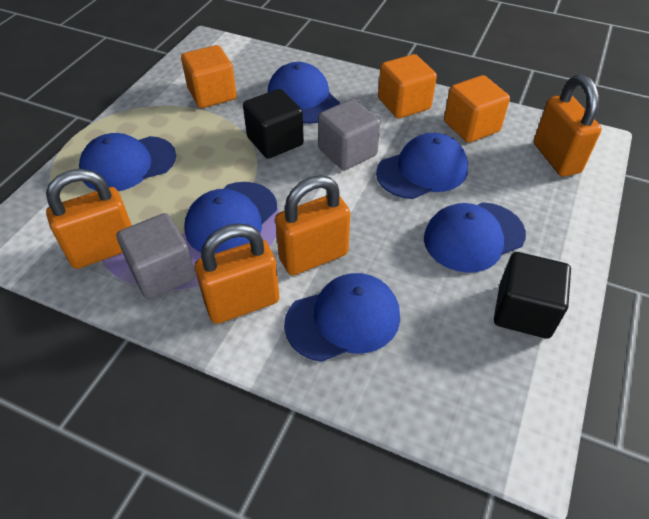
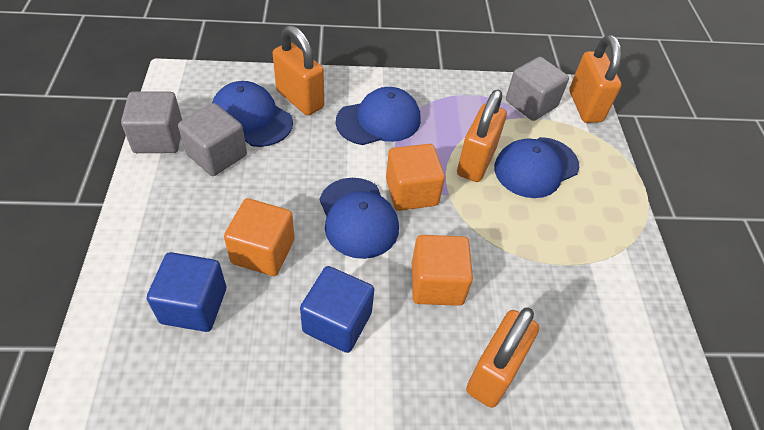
black cube: 2 -> 0
blue cap: 6 -> 4
blue cube: 0 -> 2
grey cube: 2 -> 3

